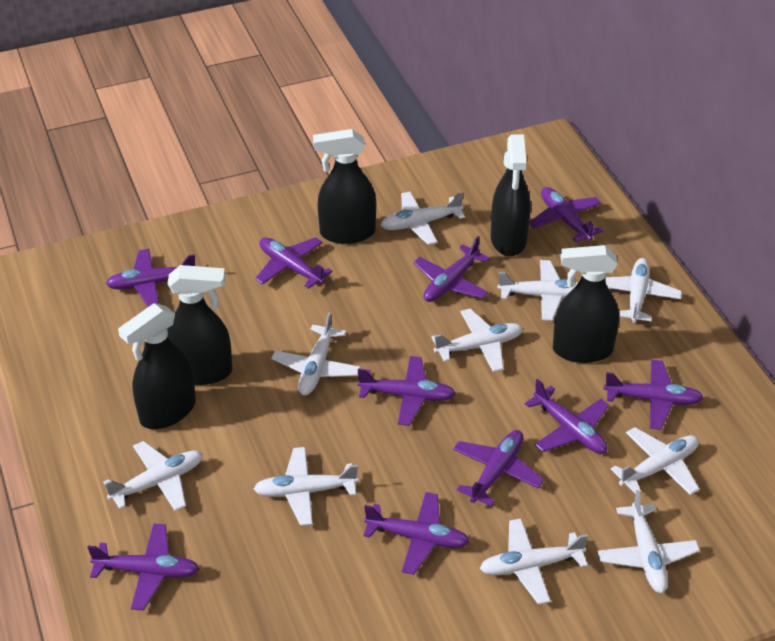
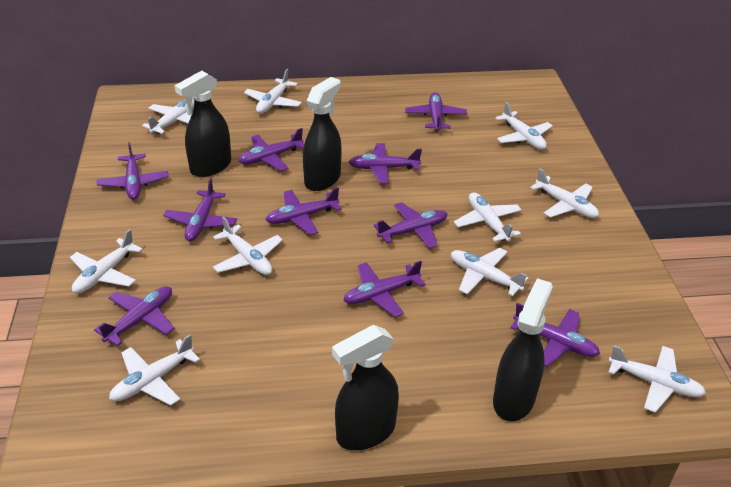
black spray bottle: 5 -> 4

